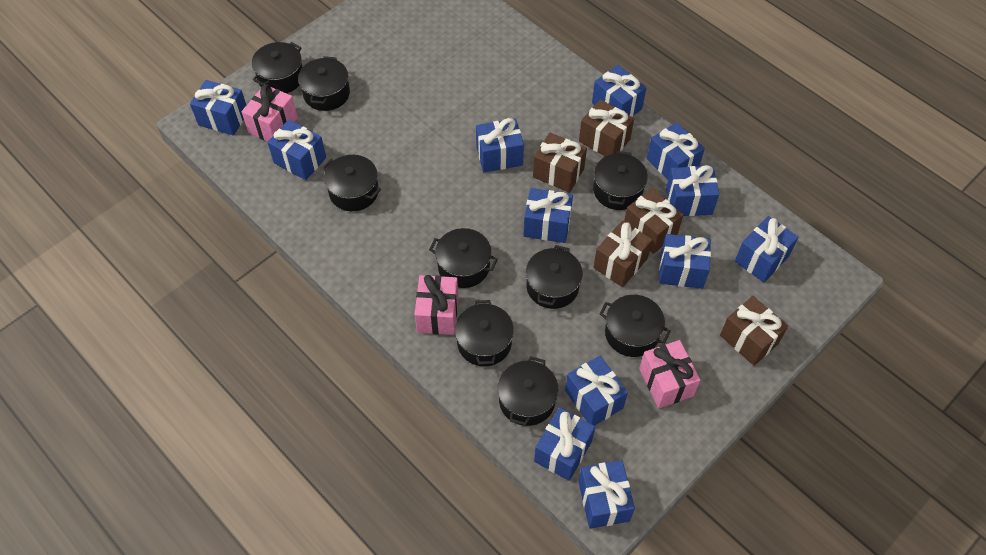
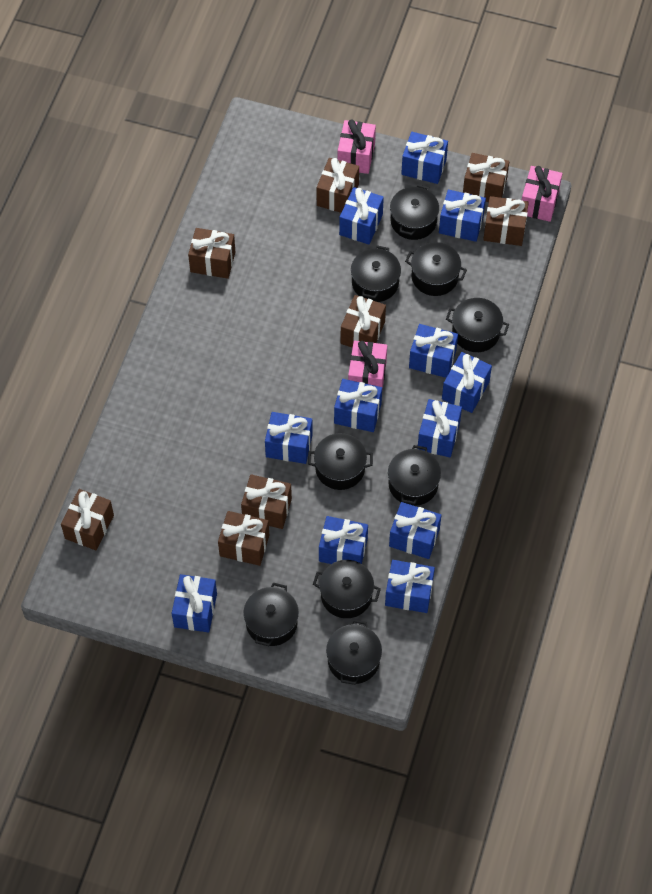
brown gift: 5 -> 8

